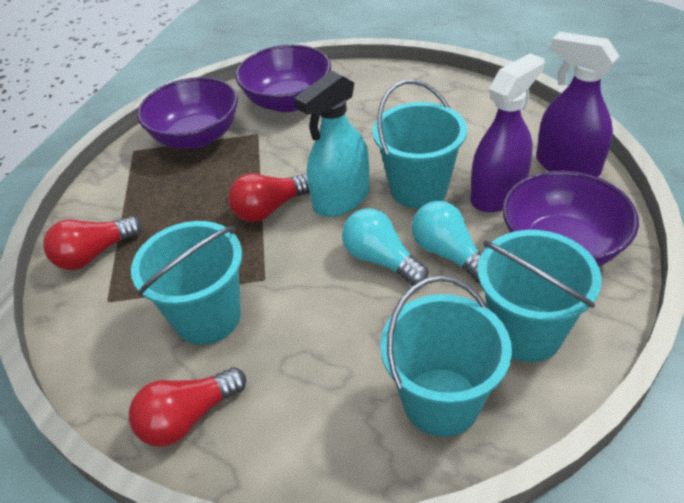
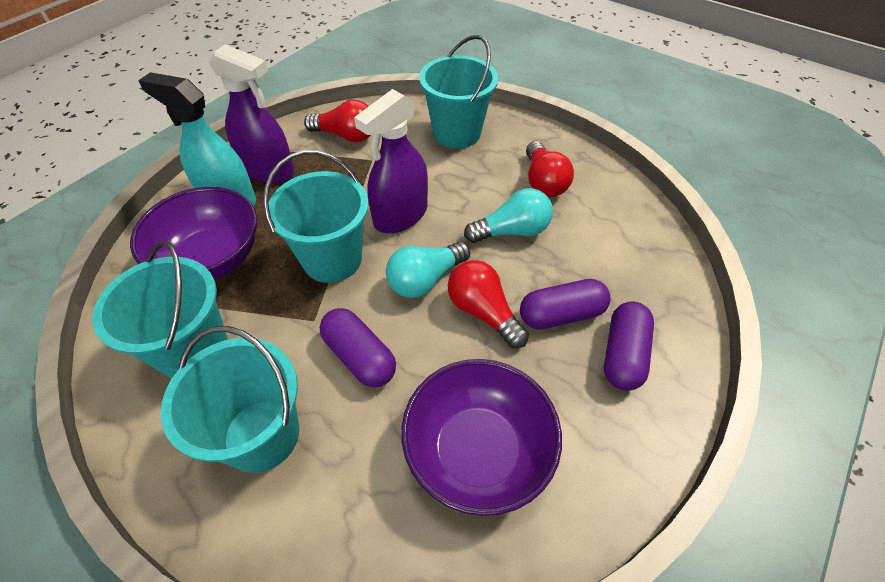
purple bowl: 3 -> 2
purple capsule: 0 -> 3

